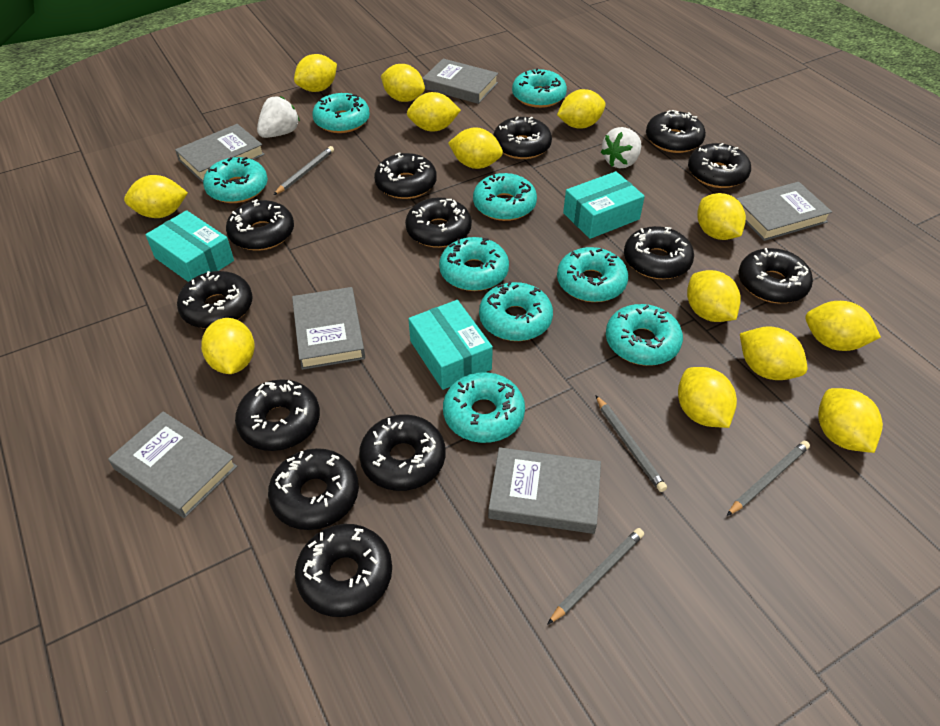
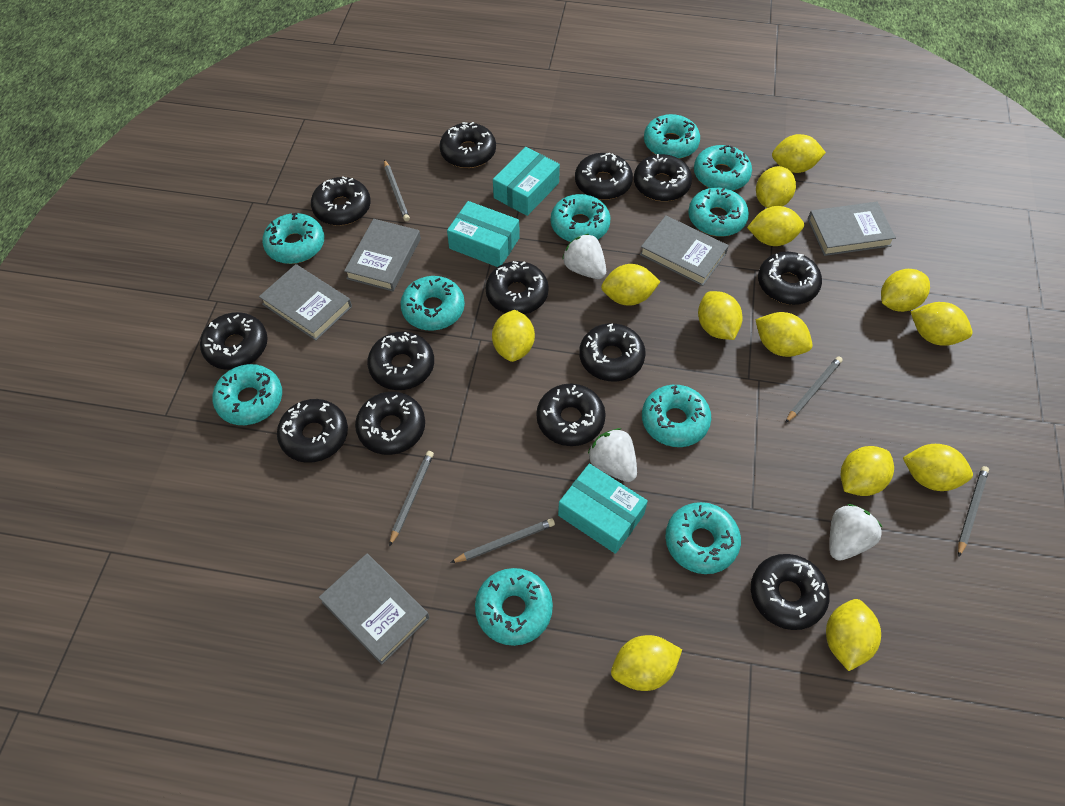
grey book: 6 -> 5
grey pencil: 4 -> 5
turquoise donut: 9 -> 10
white strawberry: 2 -> 3

